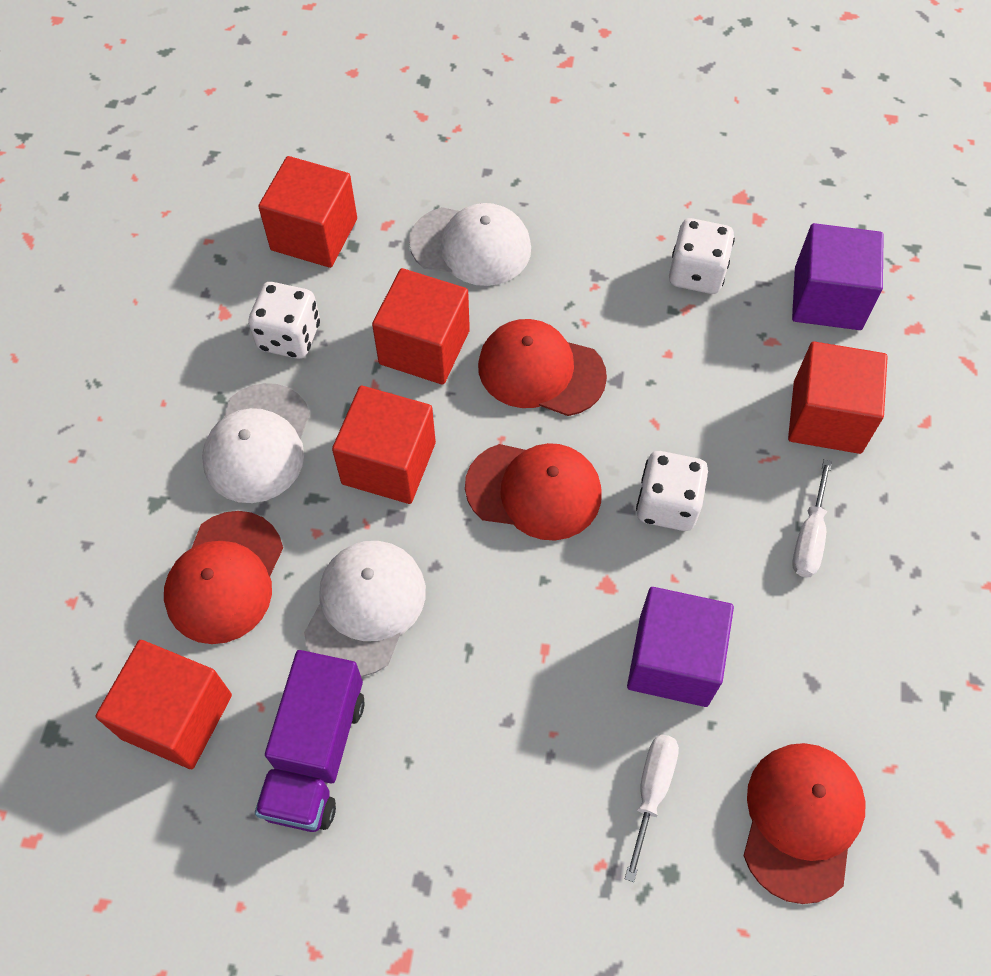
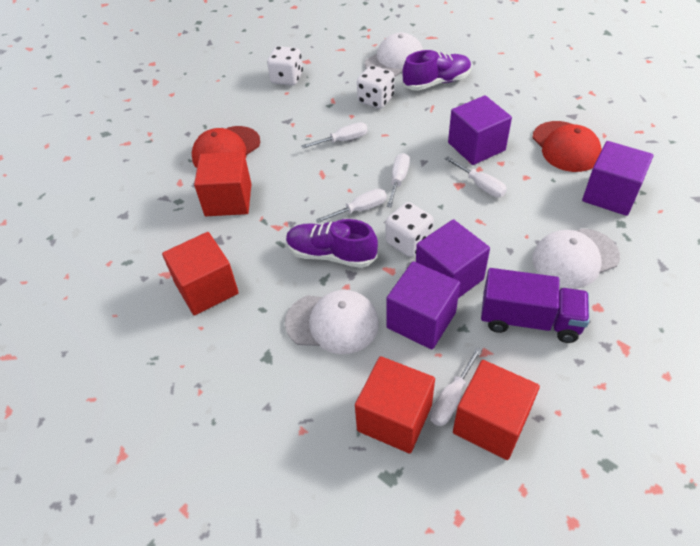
purple cube: 2 -> 4
purple shoe: 0 -> 2
red cap: 4 -> 2
red cube: 5 -> 4
white screwdriver: 2 -> 5

